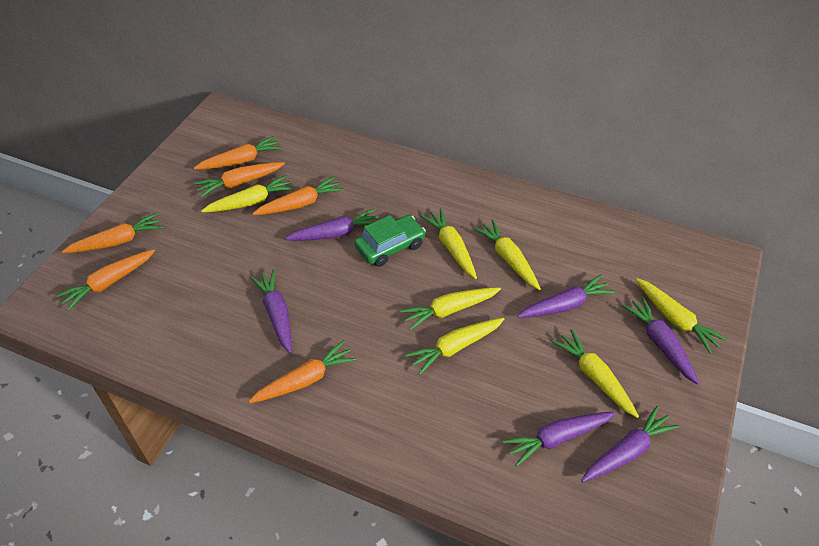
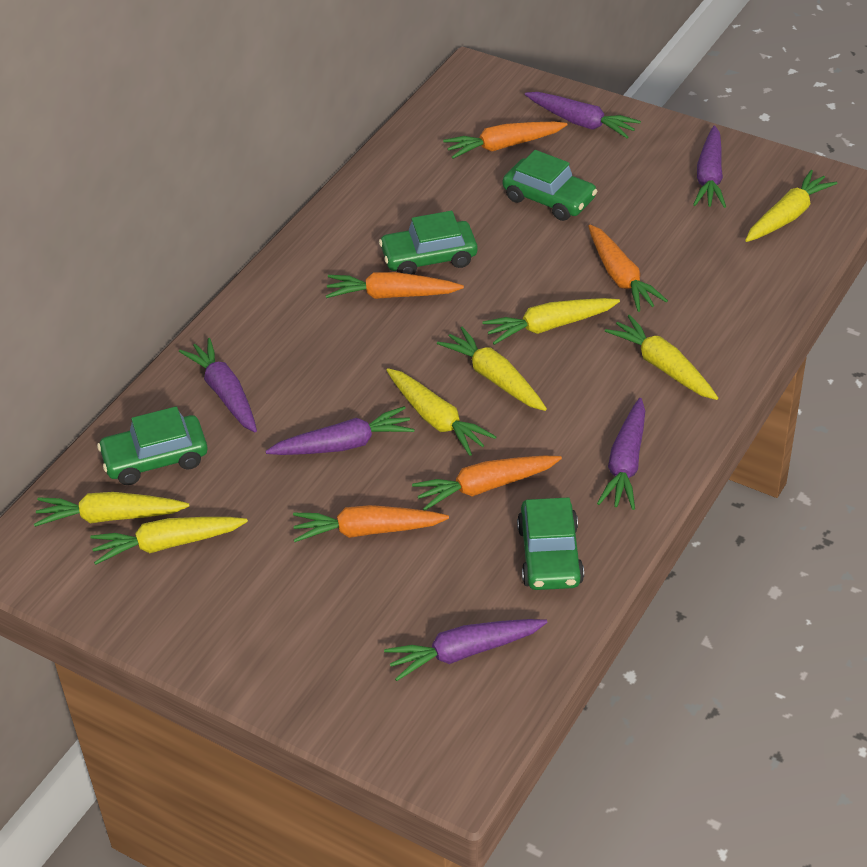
green car: 1 -> 4
orange carrot: 6 -> 5

